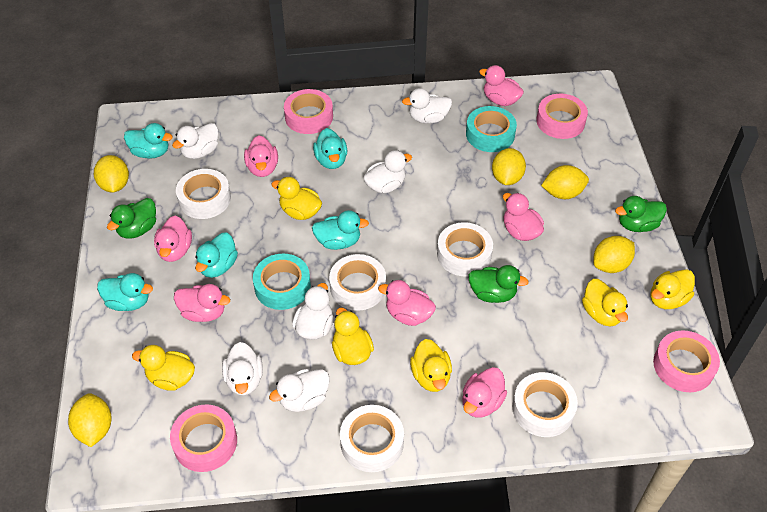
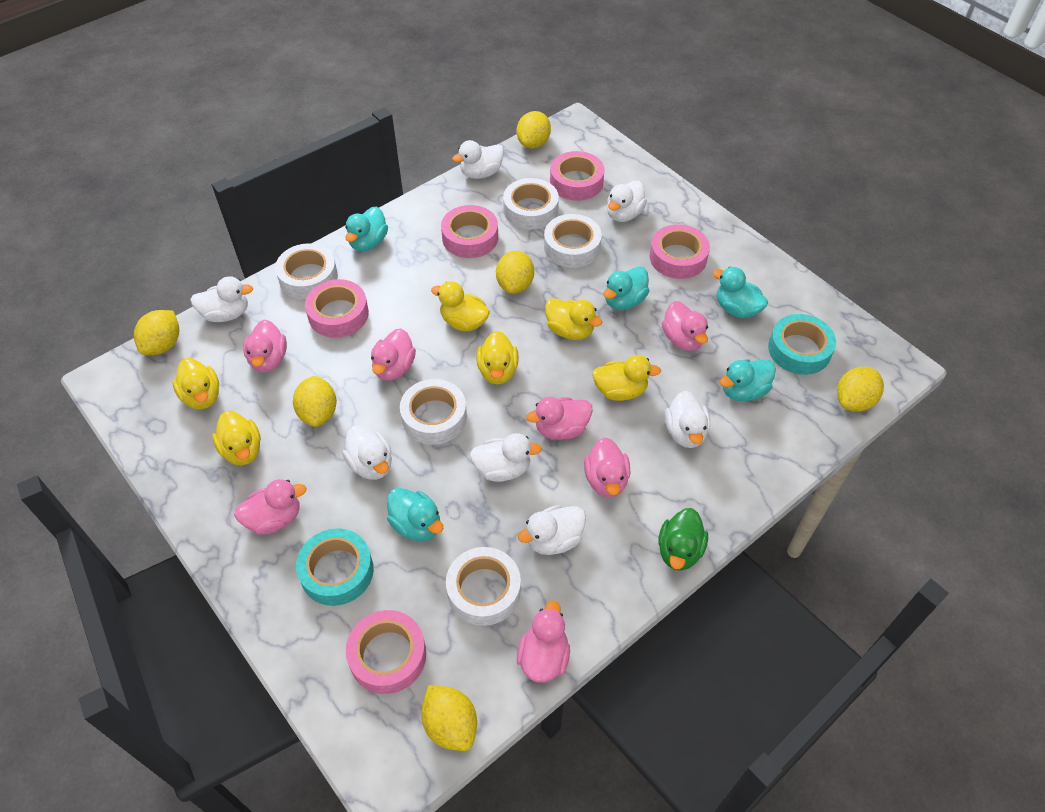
green duck: 3 -> 1
pink tape: 4 -> 5
white duck: 6 -> 7
yellow lemon: 5 -> 6

